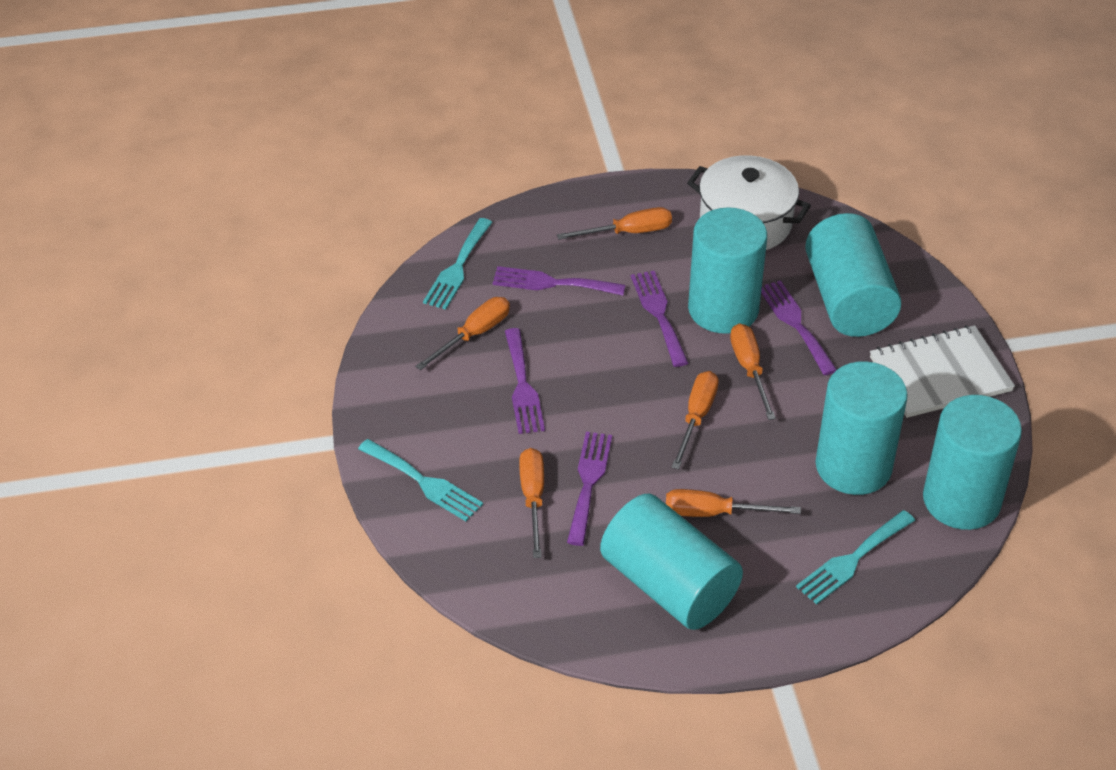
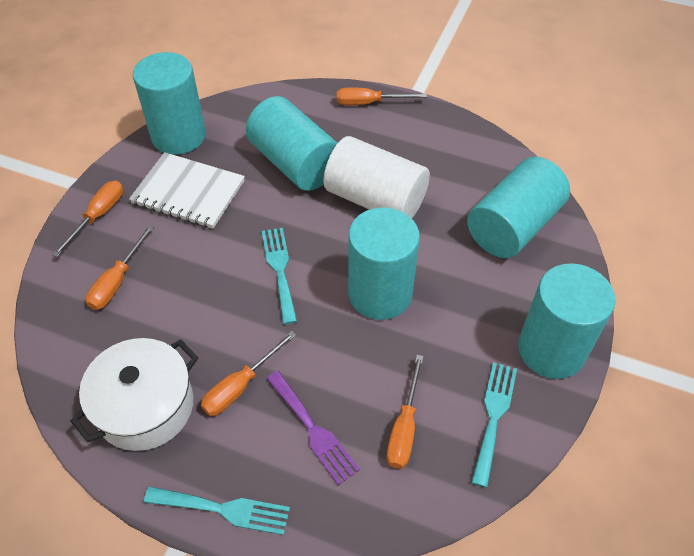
orange screwdriver: 6 -> 5
purple fork: 5 -> 1
white cylinder: 0 -> 1

